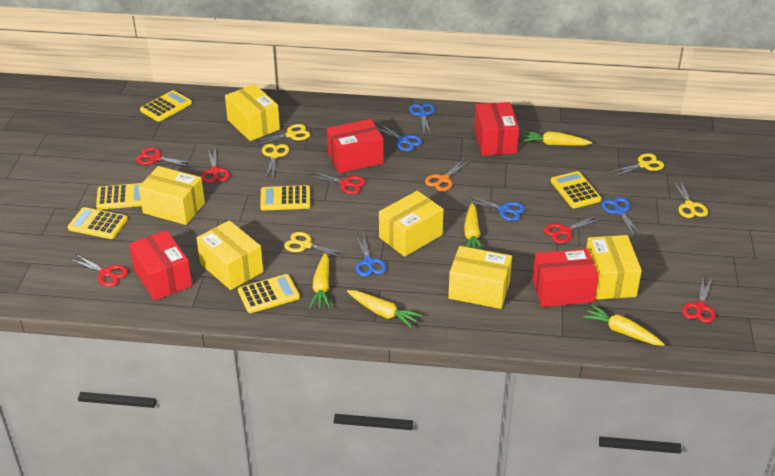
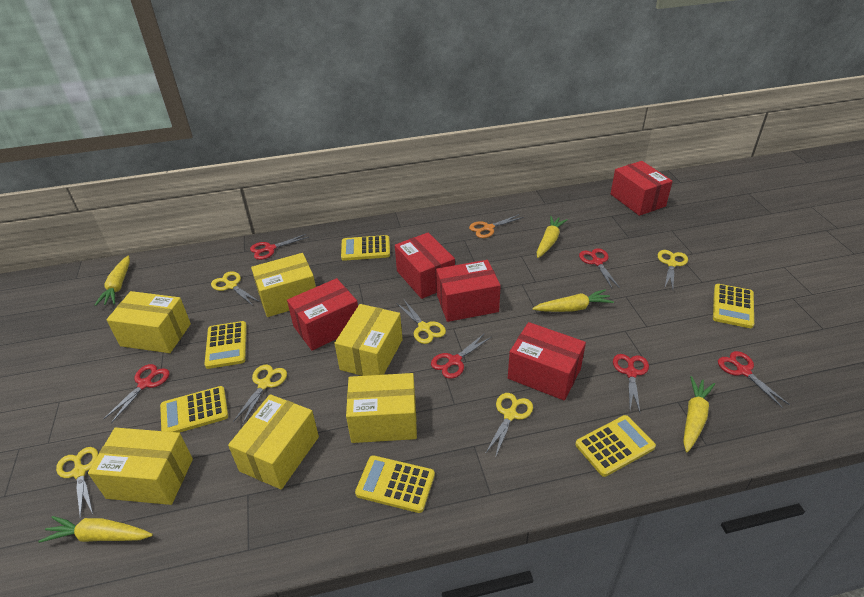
blue scissors: 5 -> 0
red box: 4 -> 5
yellow scissors: 5 -> 6

